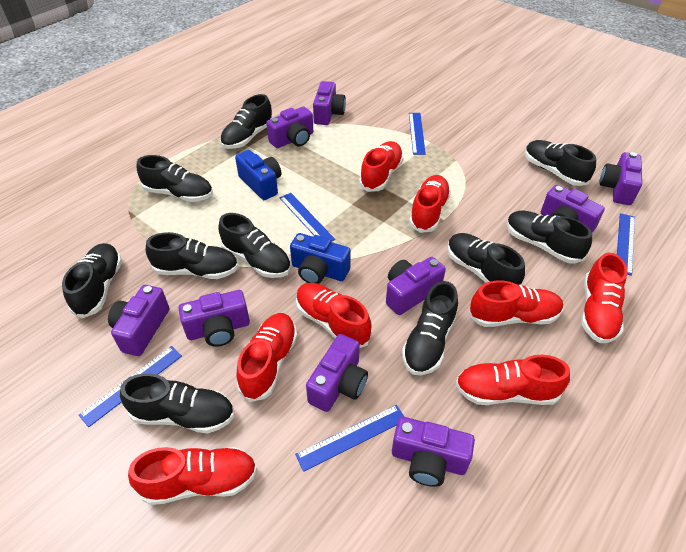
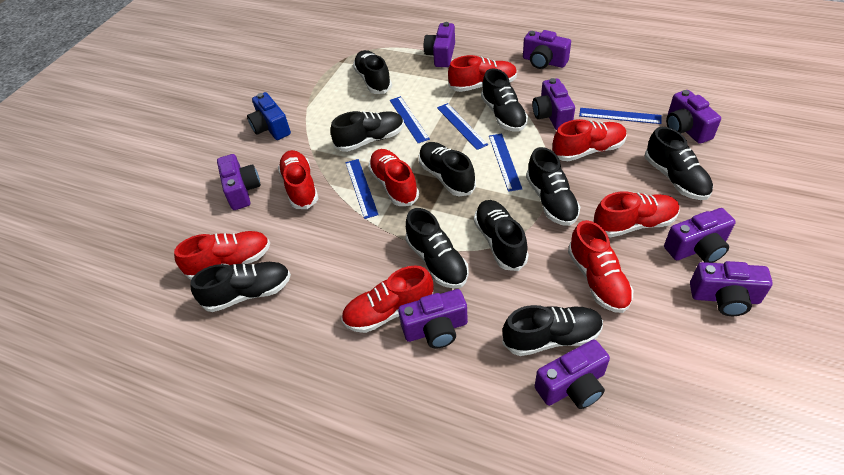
blue camera: 2 -> 1

